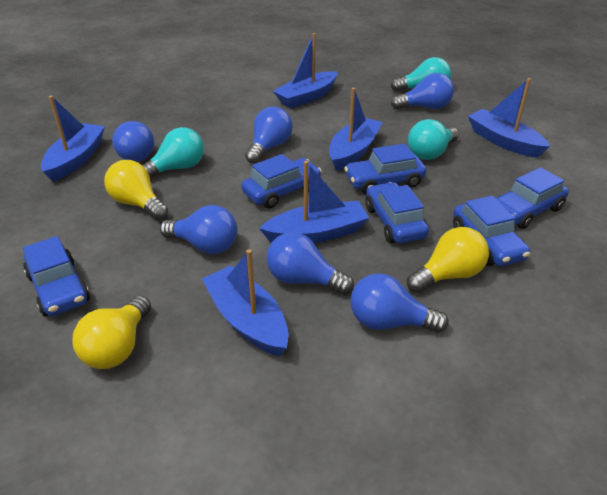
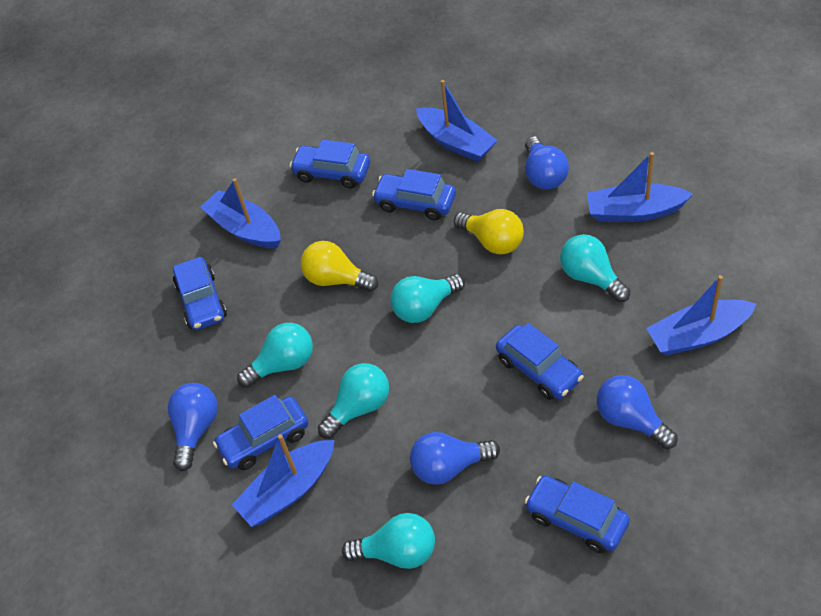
blue boat: 6 -> 5
blue light bulb: 6 -> 4
turquoise light bulb: 3 -> 5
yellow light bulb: 3 -> 2

